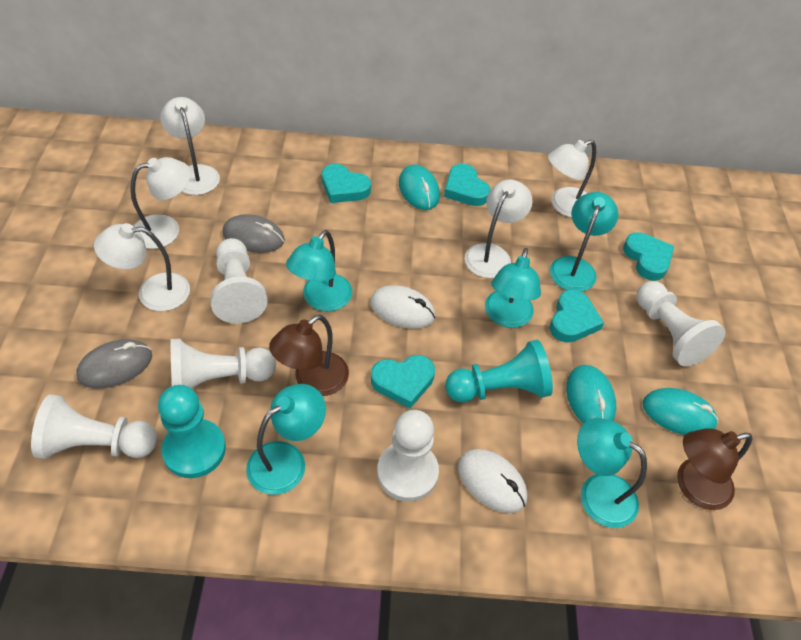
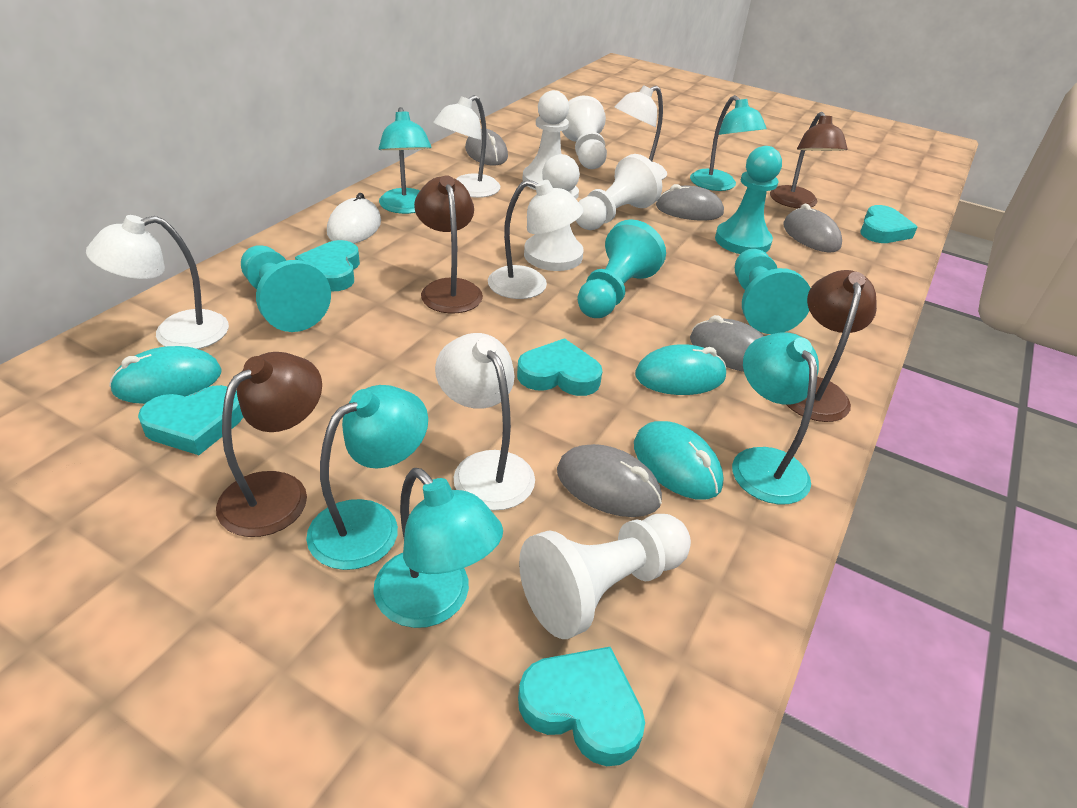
brown lamp: 2 -> 4
grey mouse: 2 -> 5
turquoise pawn: 2 -> 4
white mouse: 2 -> 1

